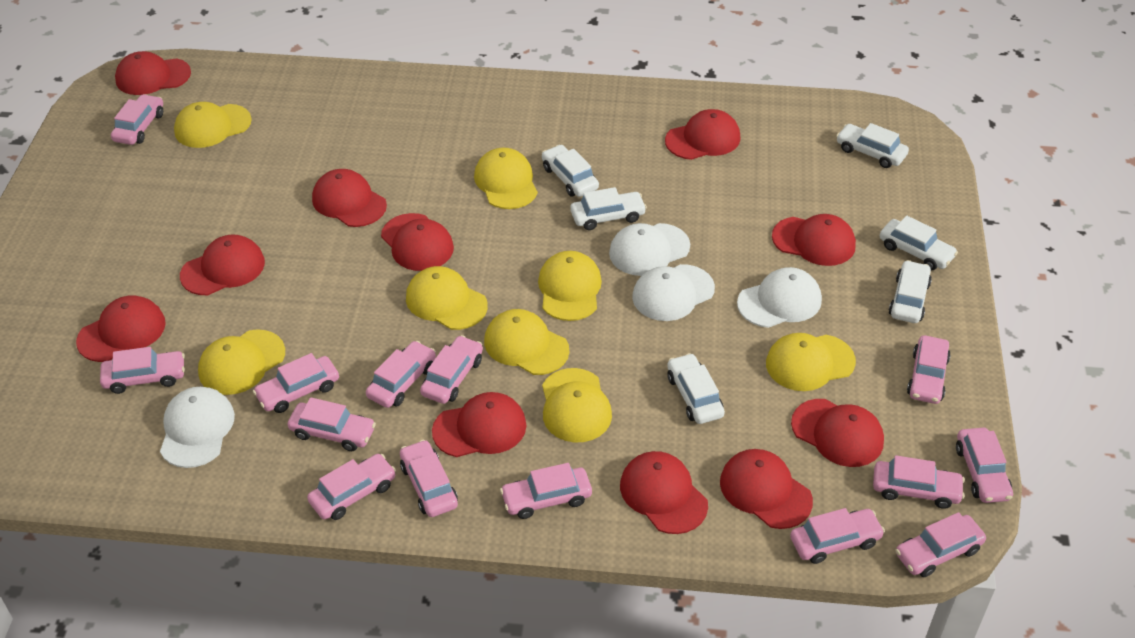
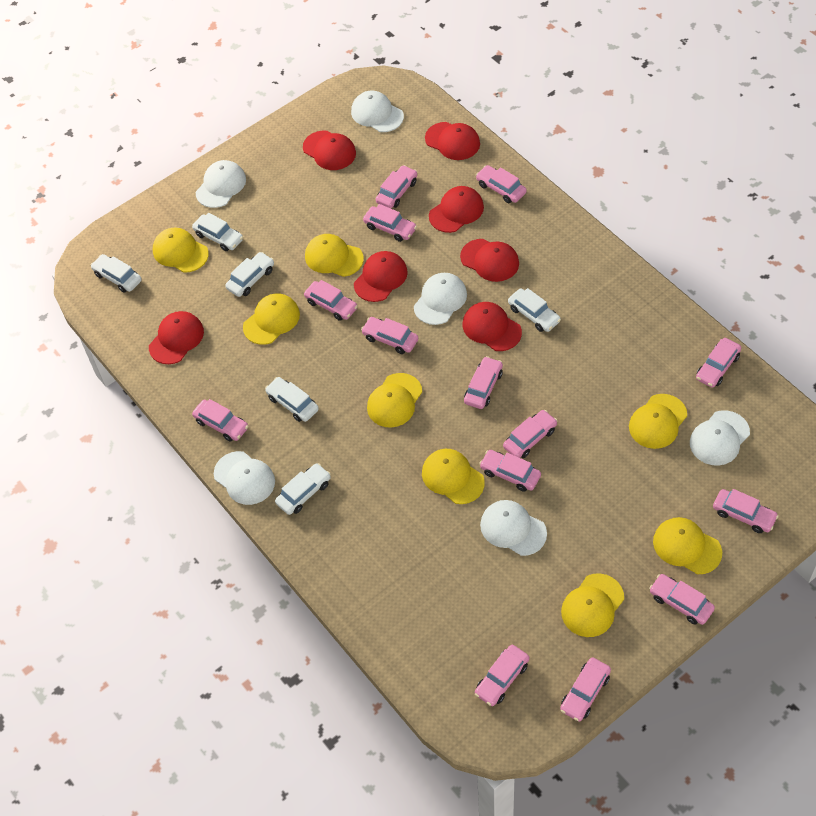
red cap: 11 -> 7
white cap: 4 -> 6

